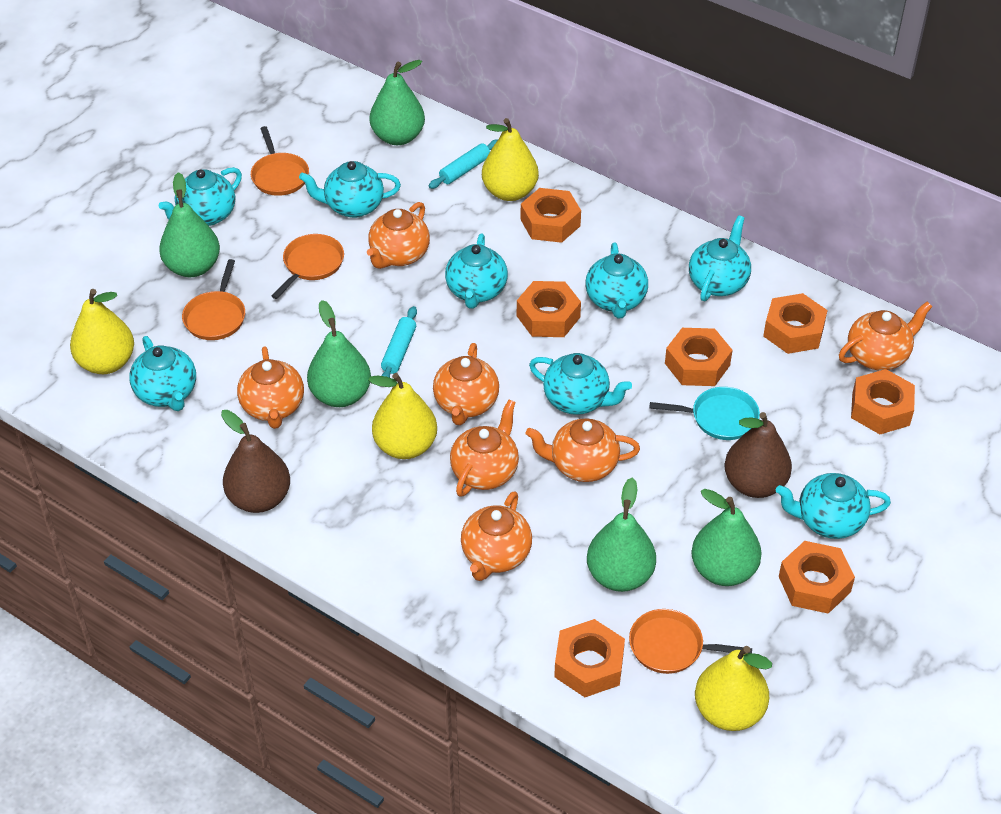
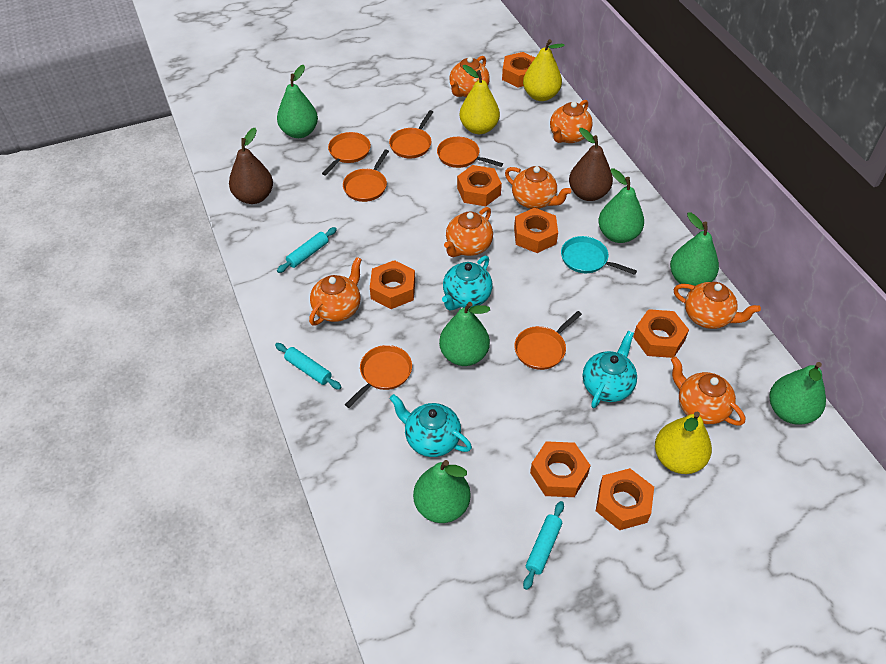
green pear: 5 -> 6
orange pan: 4 -> 6
turquoise rolling pin: 2 -> 3
turquoise teapot: 8 -> 3
yellow pear: 4 -> 3

